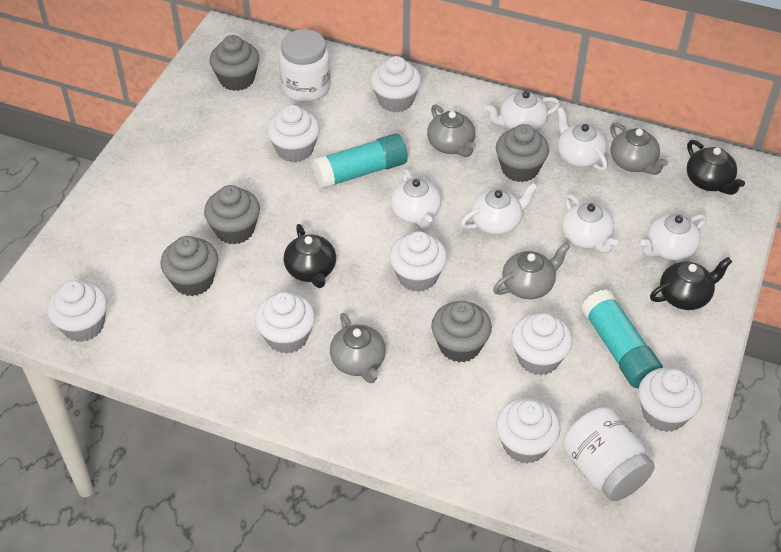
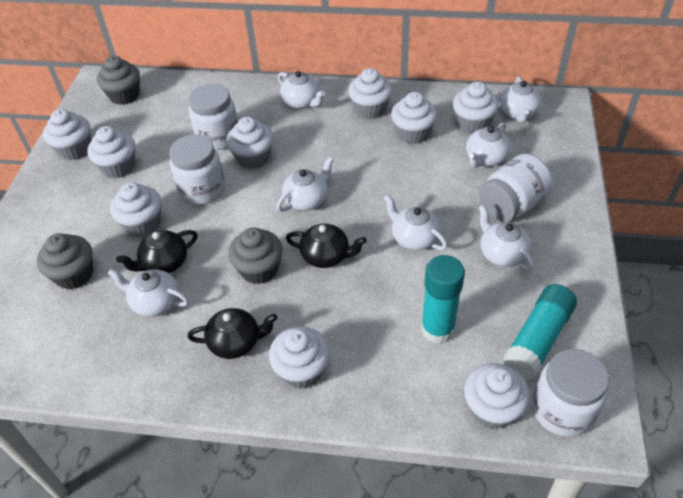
grey cupcake: 5 -> 3
grey teapot: 4 -> 0
white cupcake: 8 -> 9
white jar: 2 -> 4
white teapot: 6 -> 7

